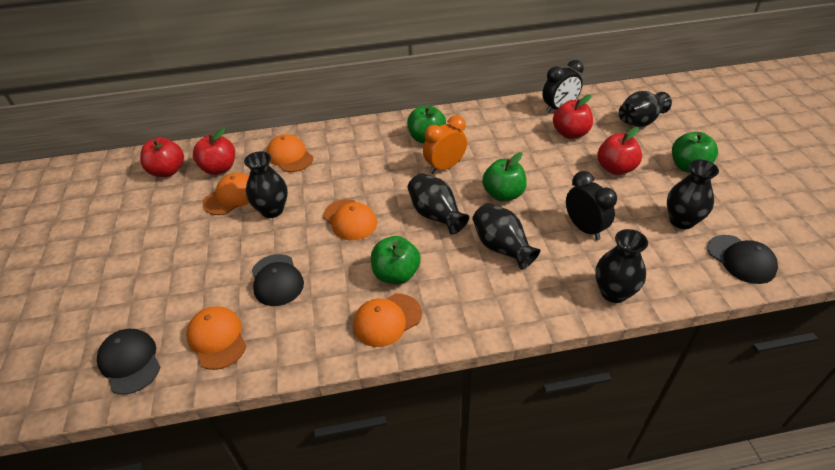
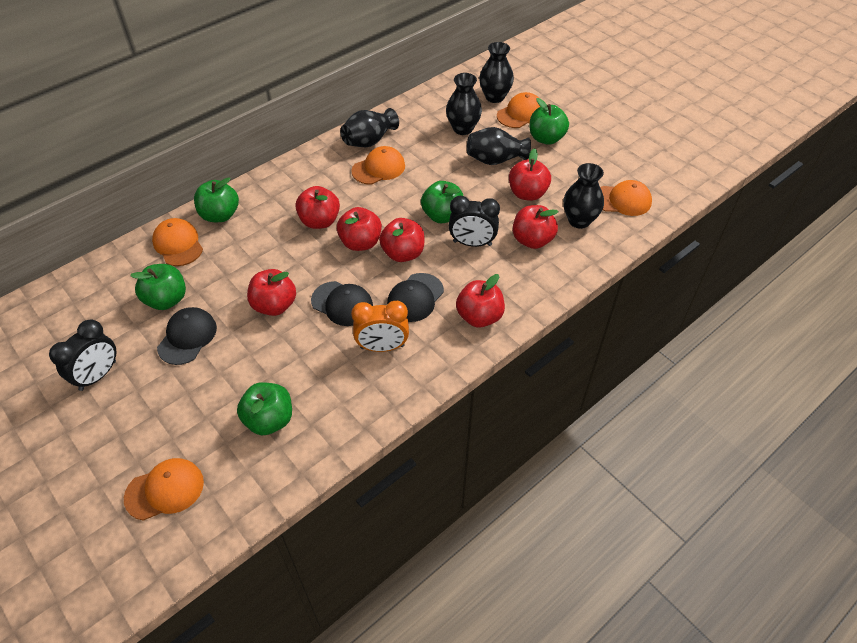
black vase: 6 -> 5
green apple: 4 -> 5
red apple: 4 -> 7

